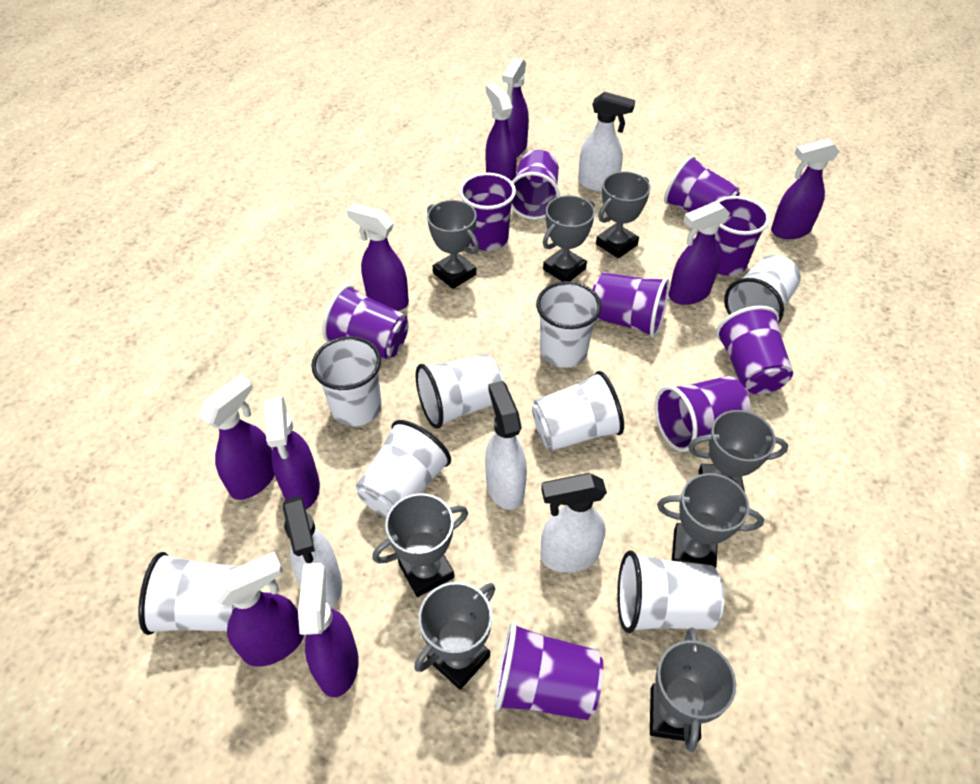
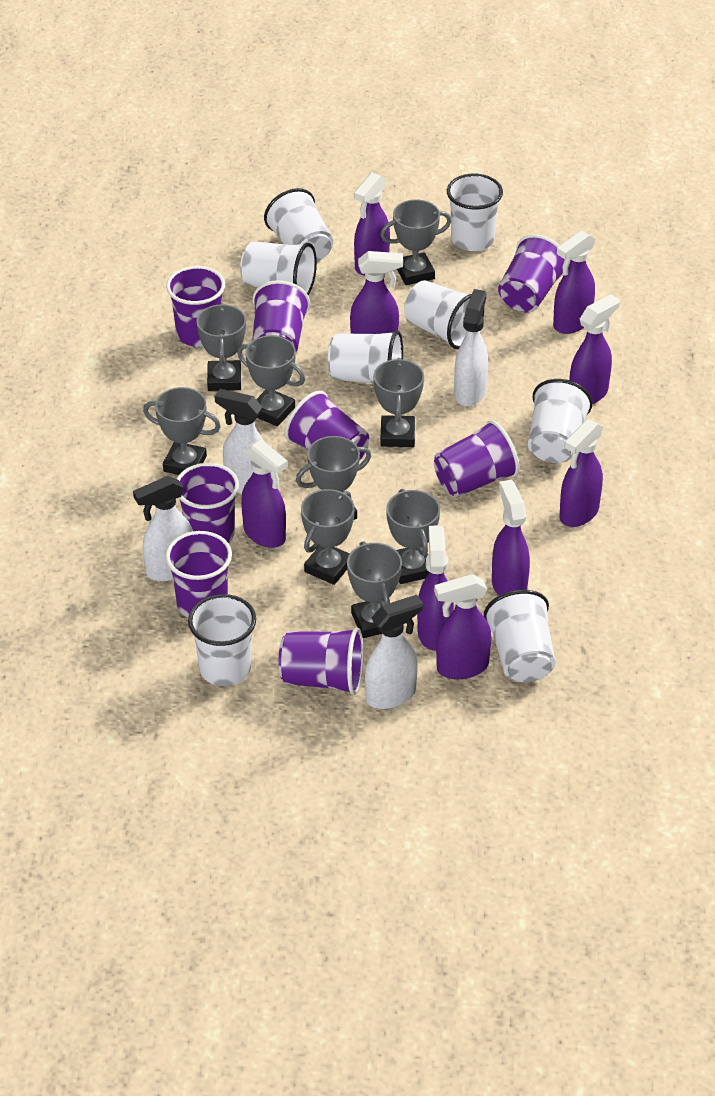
grey trophy: 8 -> 9
purple cup: 9 -> 8

